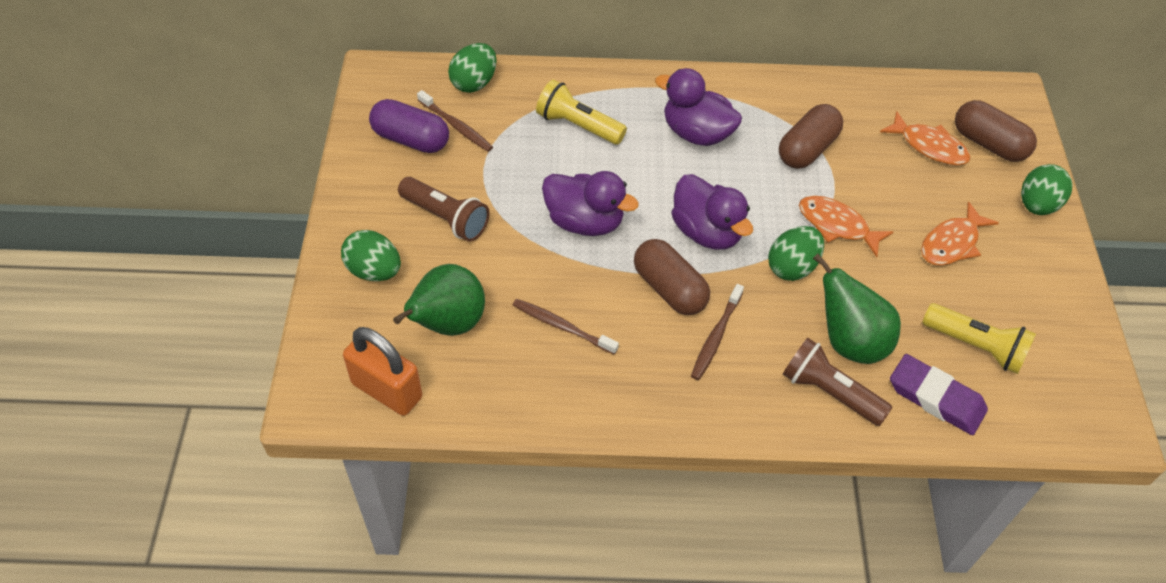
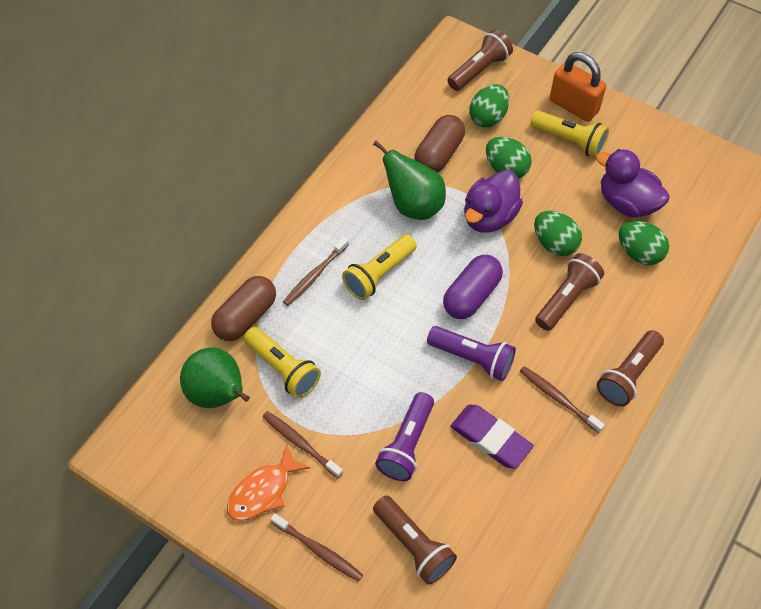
brown capsule: 3 -> 2
brown flashlight: 2 -> 4
brown toothbrush: 3 -> 4
orange fish: 3 -> 1
purple duck: 3 -> 2
purple flashlight: 0 -> 2
yellow flashlight: 2 -> 3

